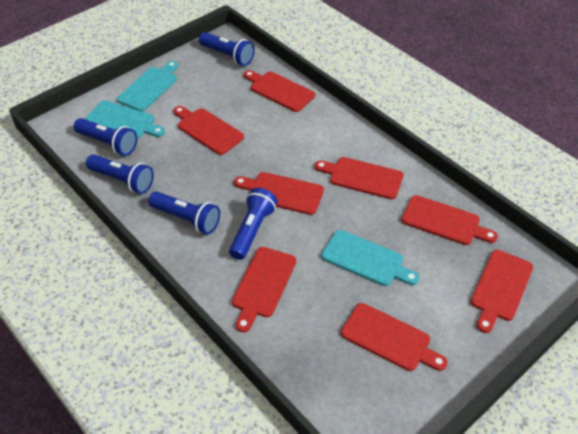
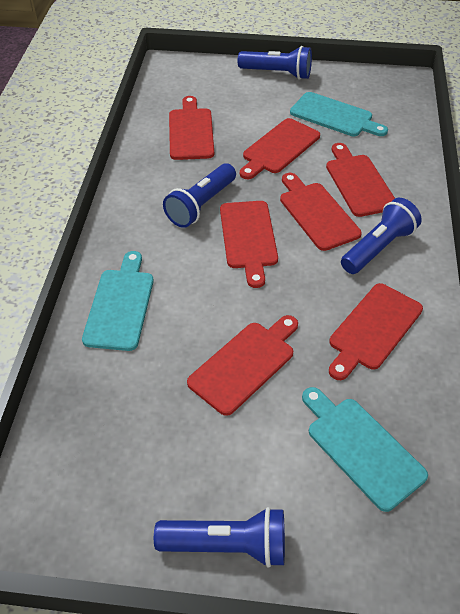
blue flashlight: 5 -> 4
red cutting board: 8 -> 7

